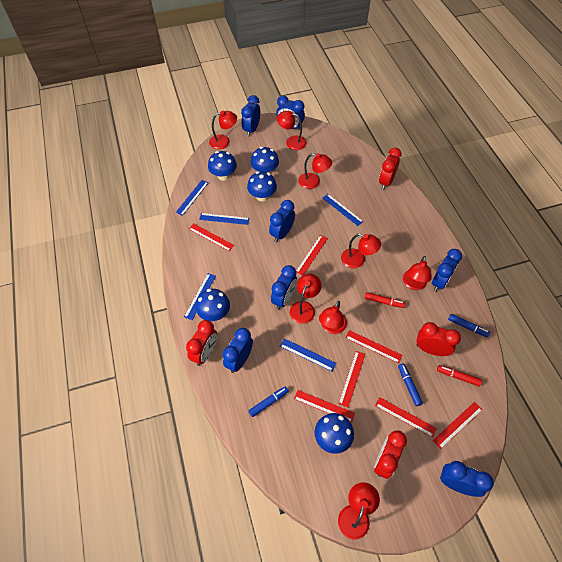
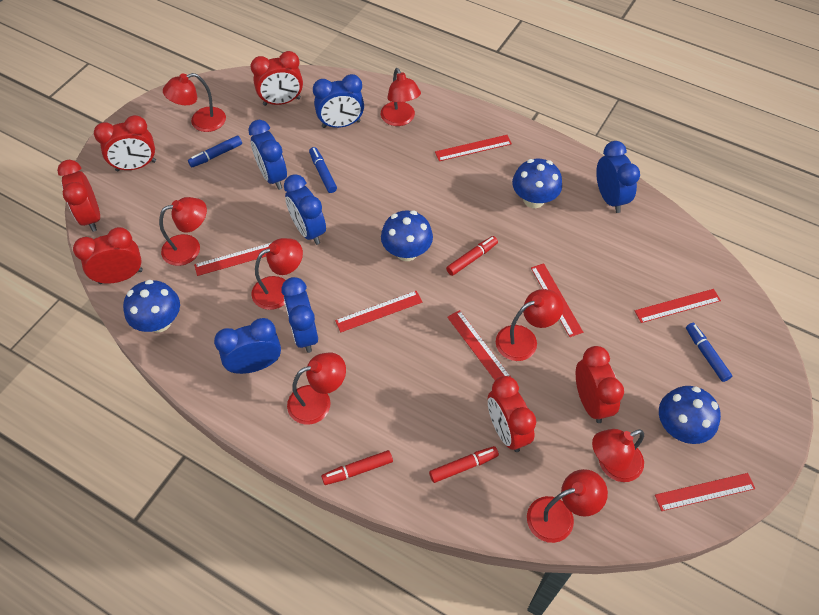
blue clock: 7 -> 6
blue mushroom: 5 -> 4
blue ruler: 5 -> 0
red clock: 4 -> 6
red marker: 2 -> 3

